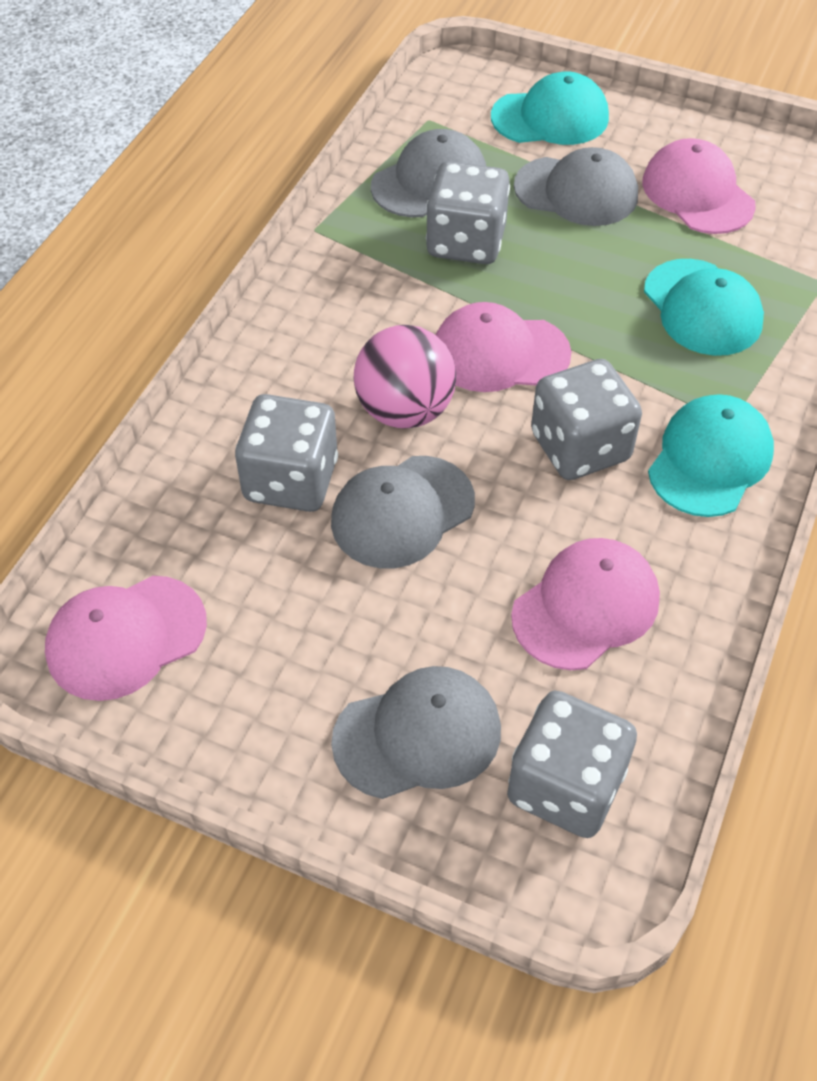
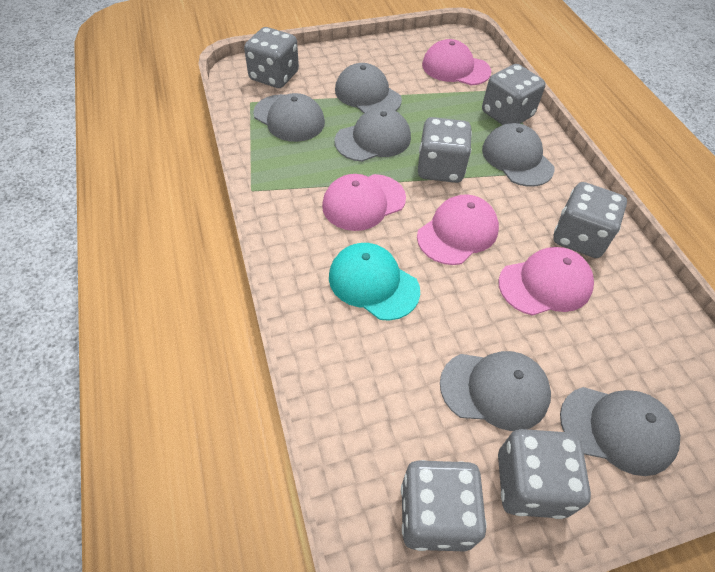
grey cap: 4 -> 6
grey dice: 4 -> 6
pink ball: 1 -> 0
turquoise cap: 3 -> 1

